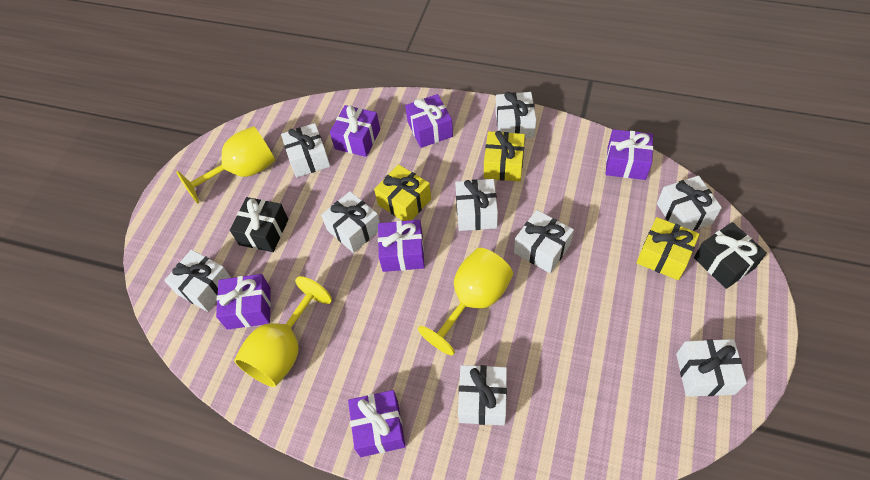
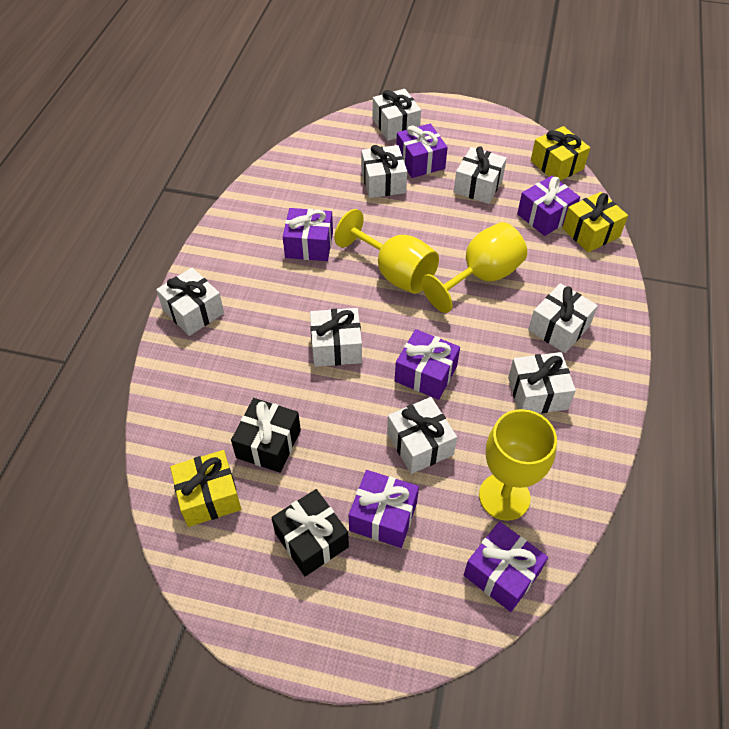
white gift: 9 -> 8

